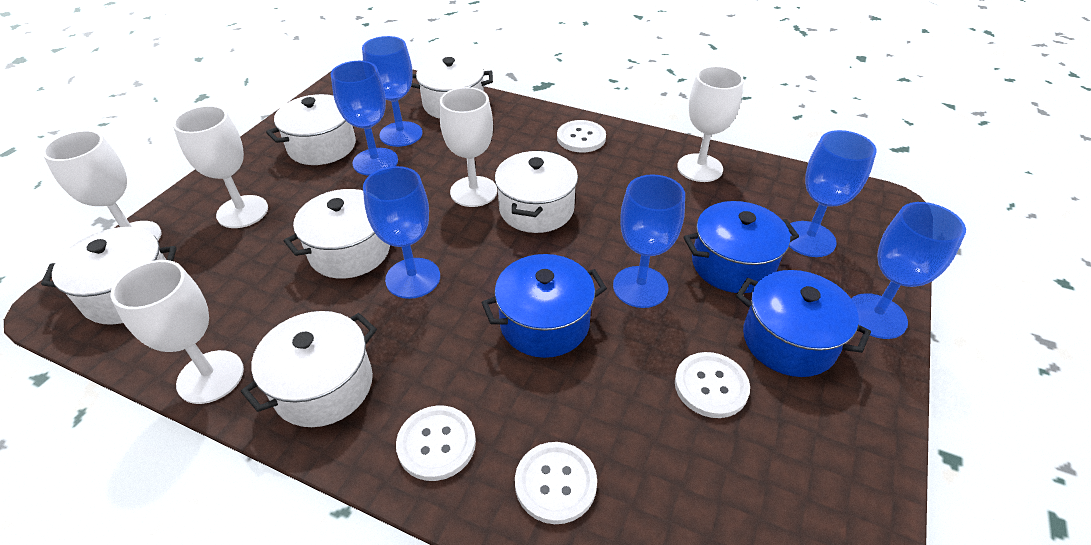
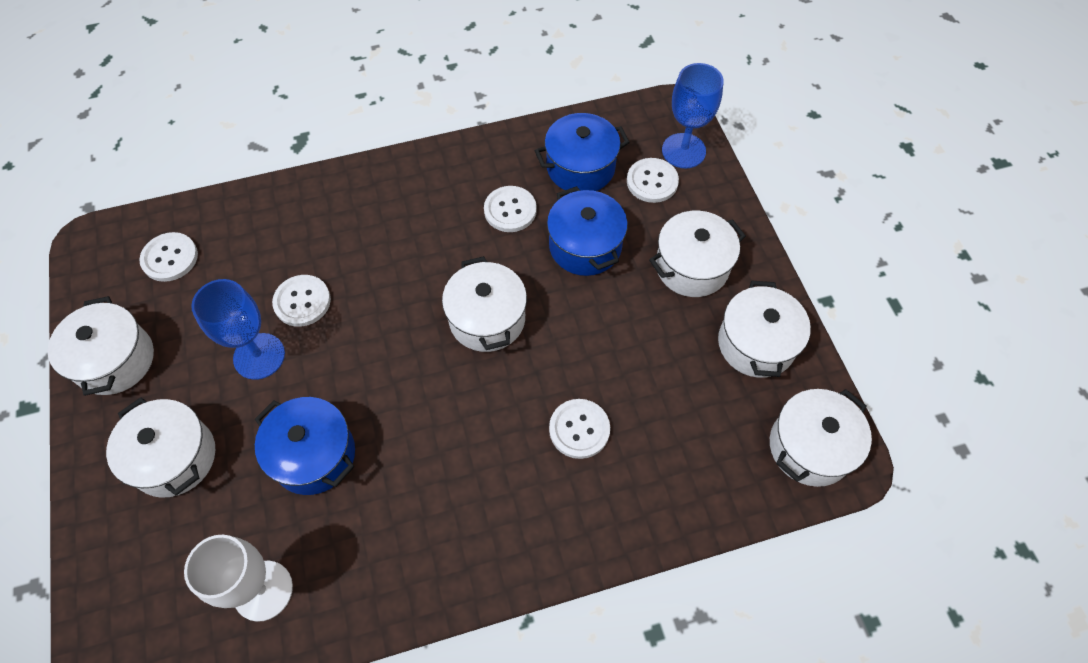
blue goblet: 6 -> 2
white button: 4 -> 5
white goblet: 5 -> 1

